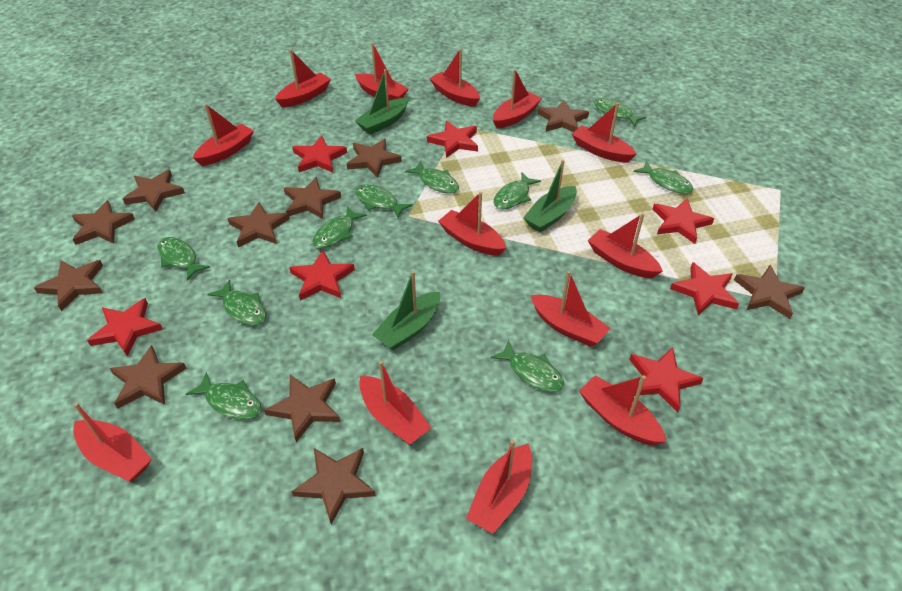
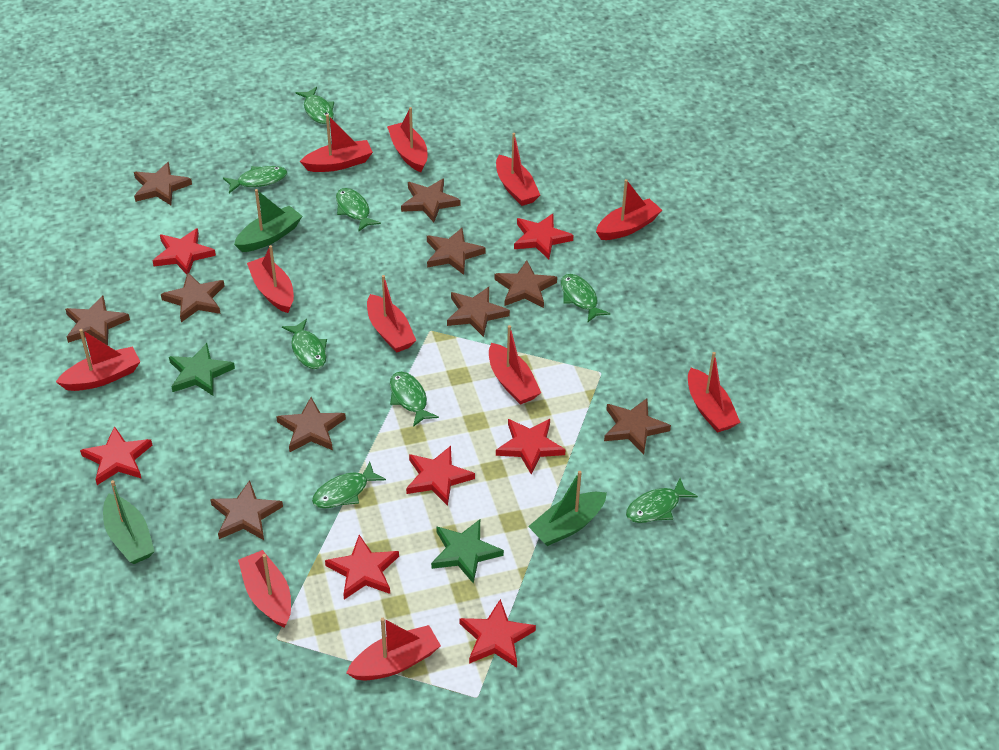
brown star: 11 -> 10
green fish: 10 -> 8
green star: 0 -> 2
red boat: 13 -> 11

